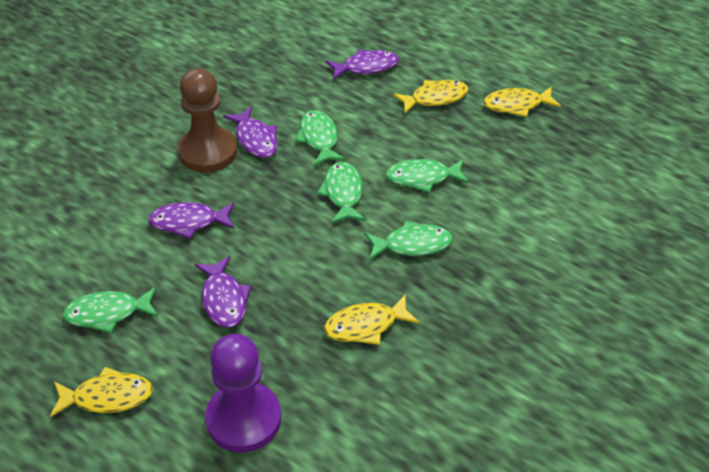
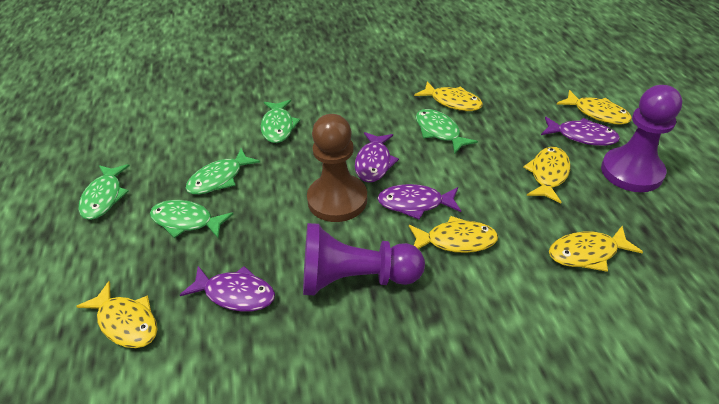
purple pawn: 1 -> 2
yellow fish: 4 -> 6

